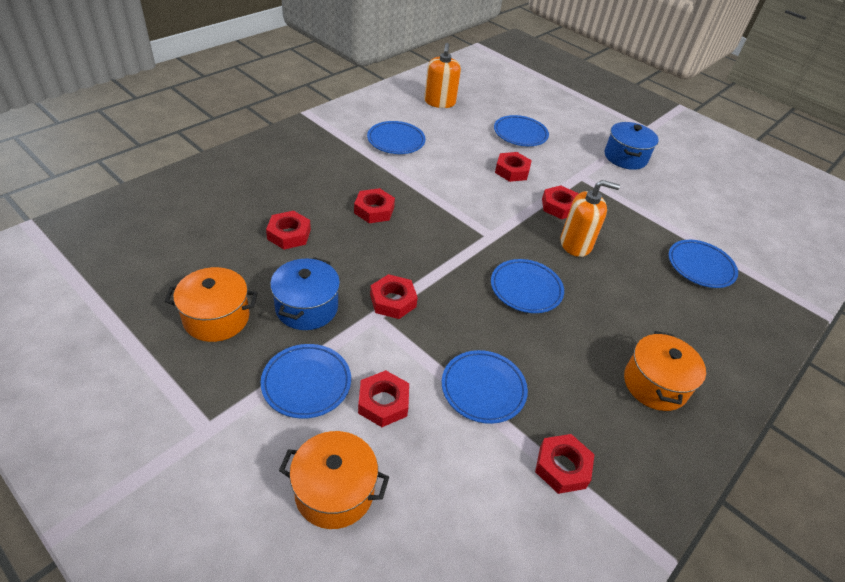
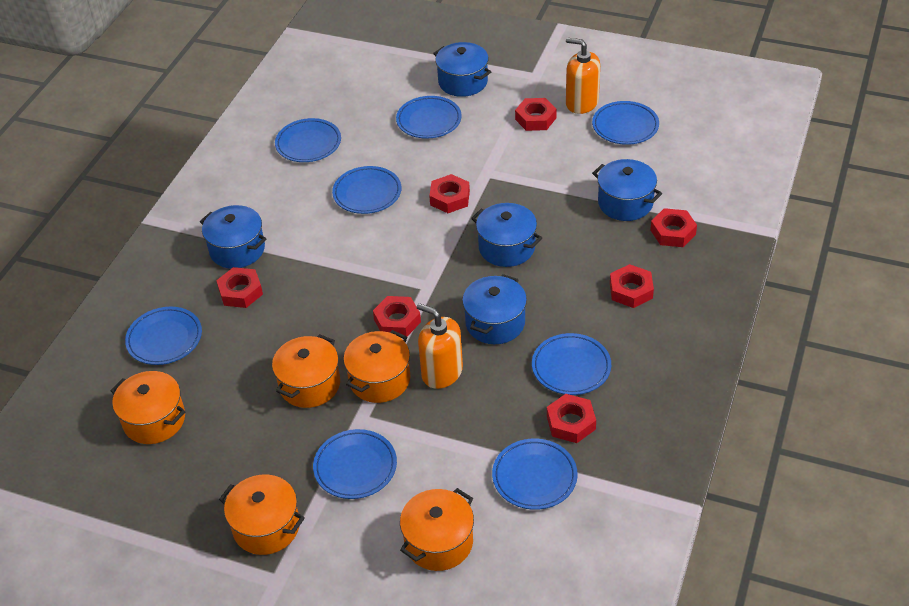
blue plate: 6 -> 8
blue pot: 2 -> 5
orange pot: 3 -> 5

